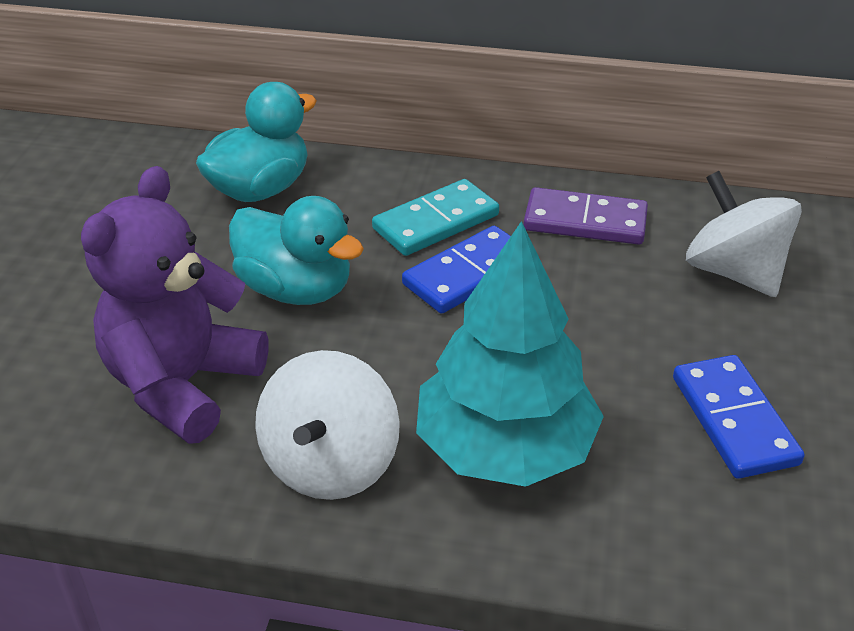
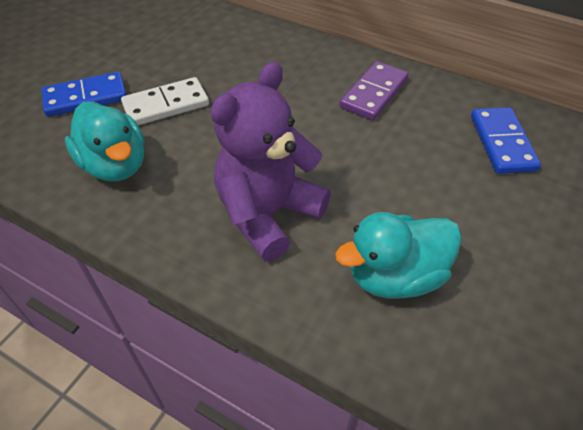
turquoise domino: 1 -> 0
turquoise tree: 1 -> 0
white domino: 0 -> 1
white spinning top: 2 -> 0

